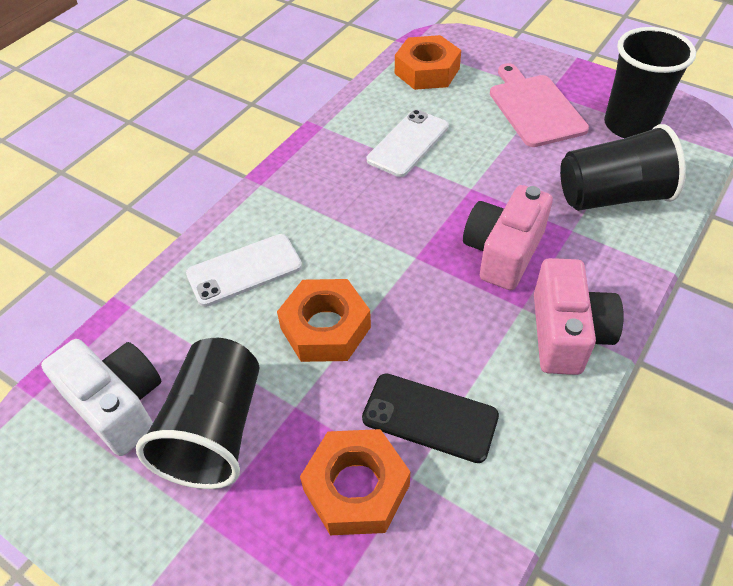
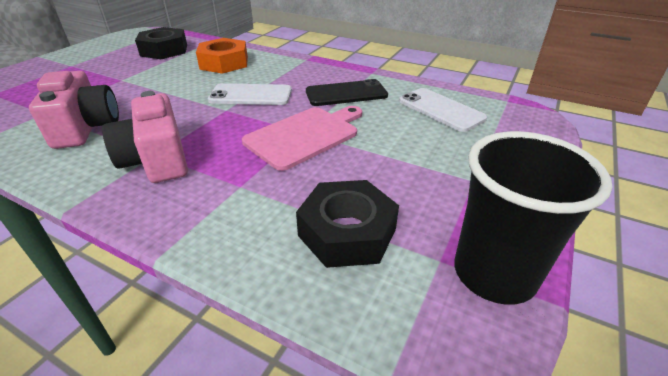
black cup: 3 -> 1
black nut: 0 -> 2
orange nut: 3 -> 1
white camera: 1 -> 0

